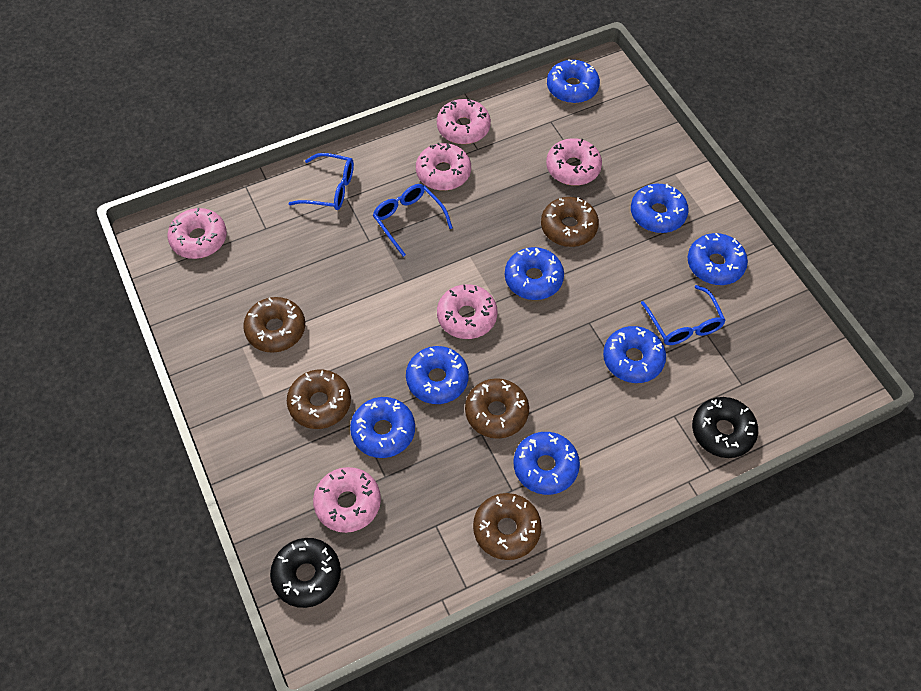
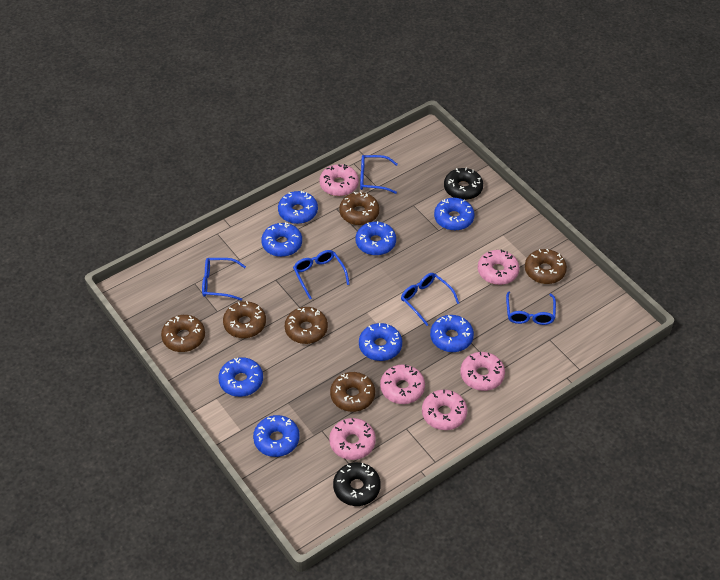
blue glasses: 3 -> 5
brown donut: 5 -> 6

